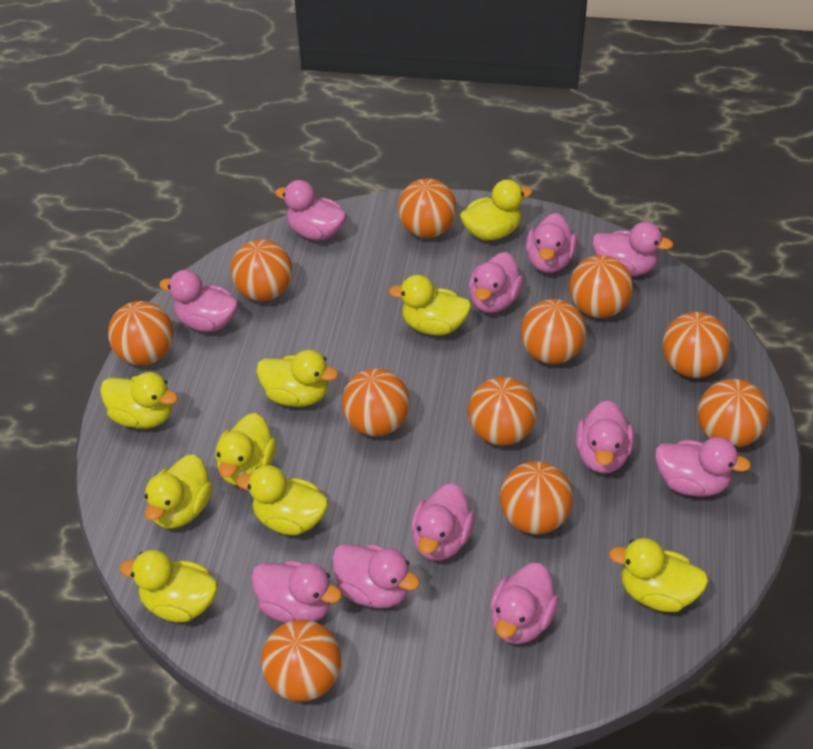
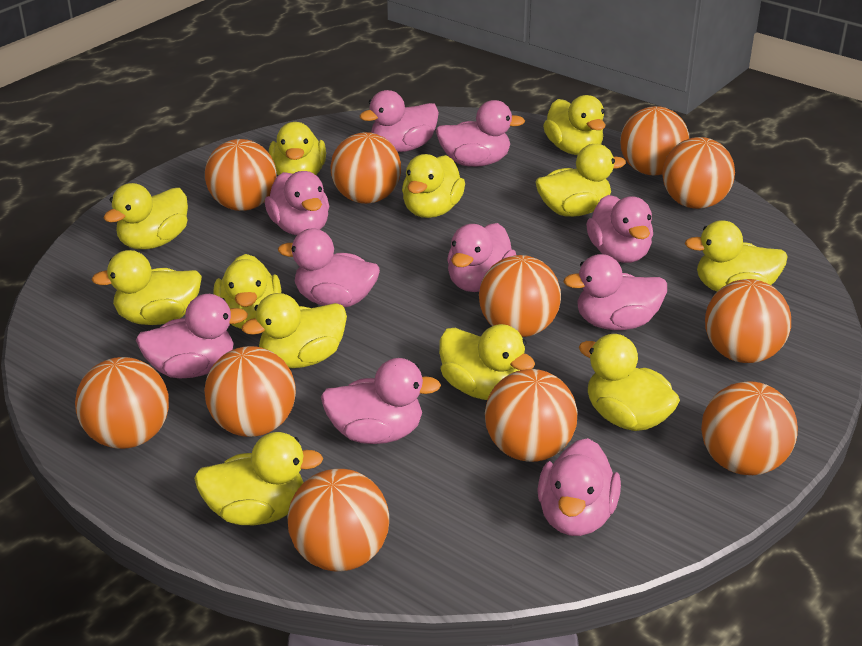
pink duck: 11 -> 10
yellow duck: 9 -> 12

